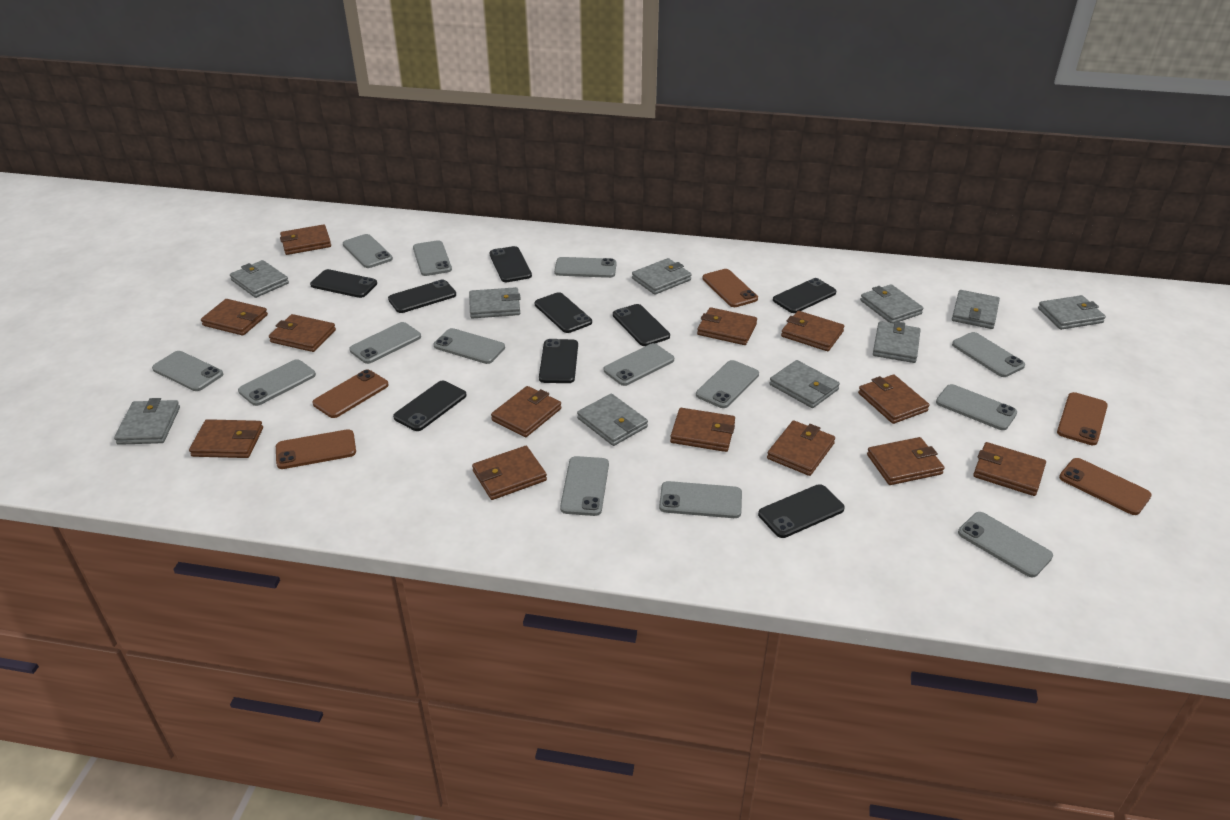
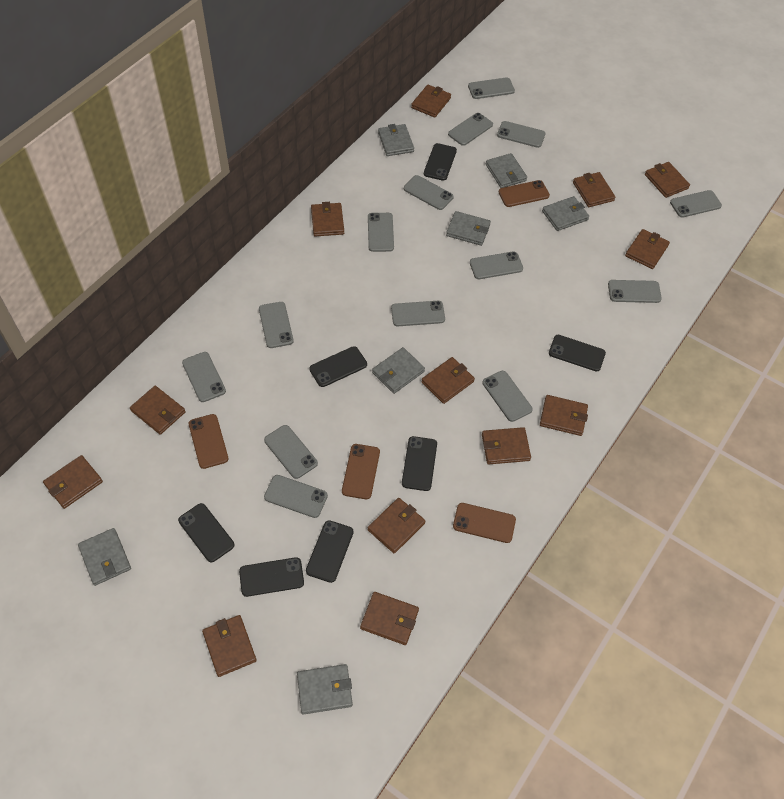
black phone: 9 -> 7
brown phone: 5 -> 4
grey wallet: 10 -> 7

